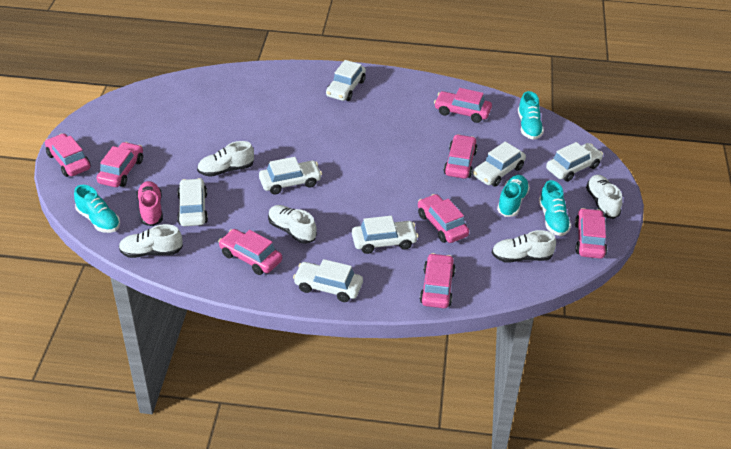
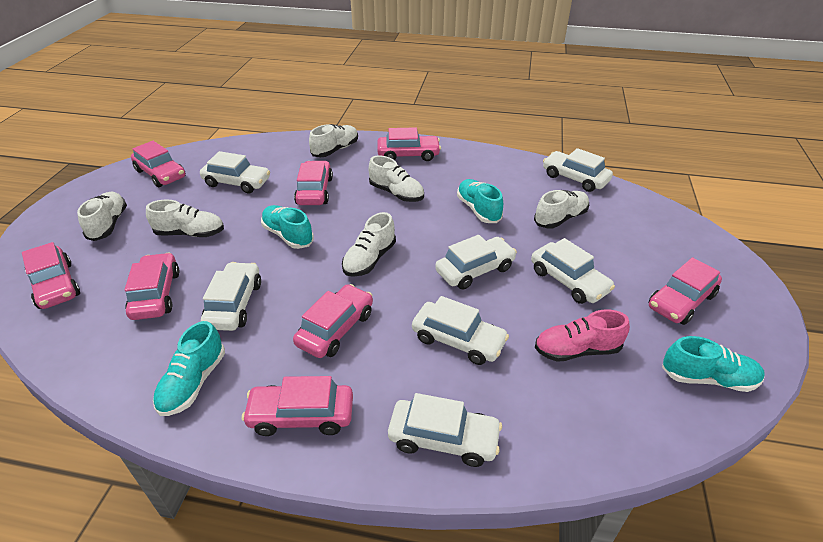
white shoe: 5 -> 6

